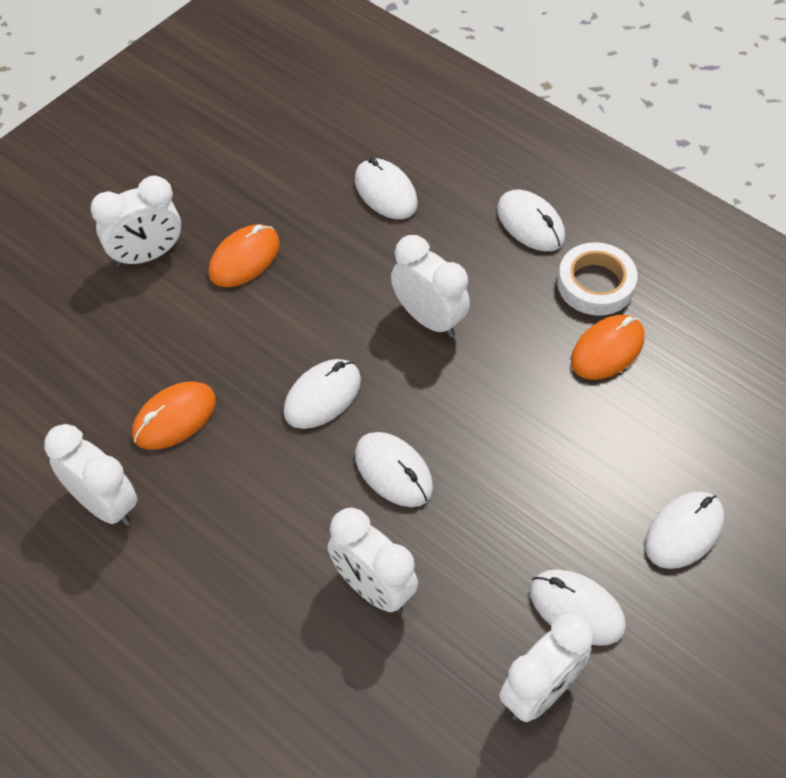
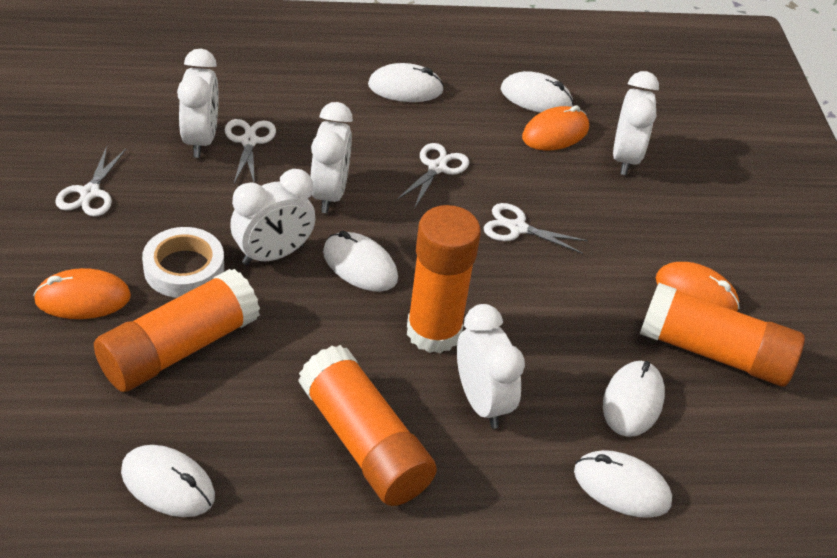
orange glue stick: 0 -> 4
white scissors: 0 -> 4

